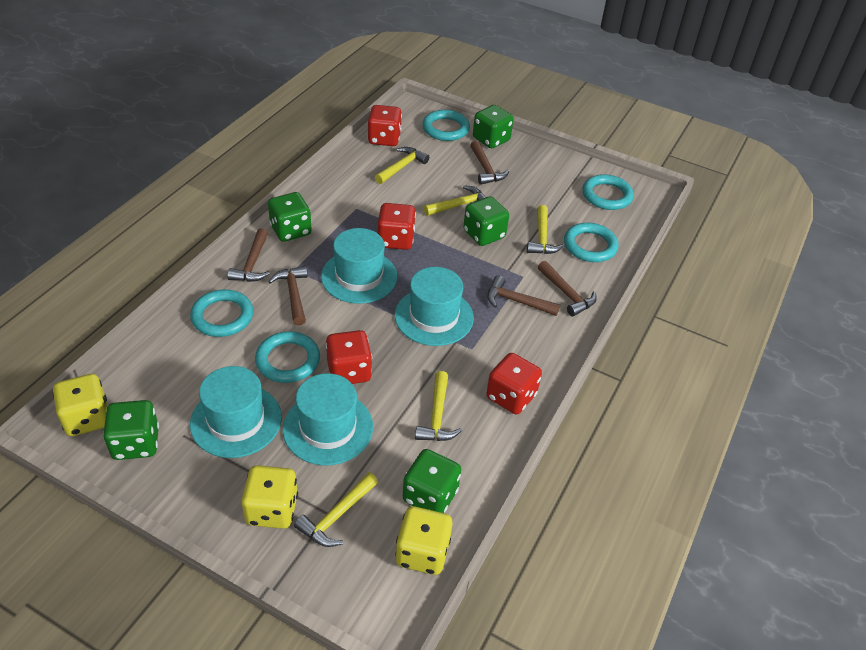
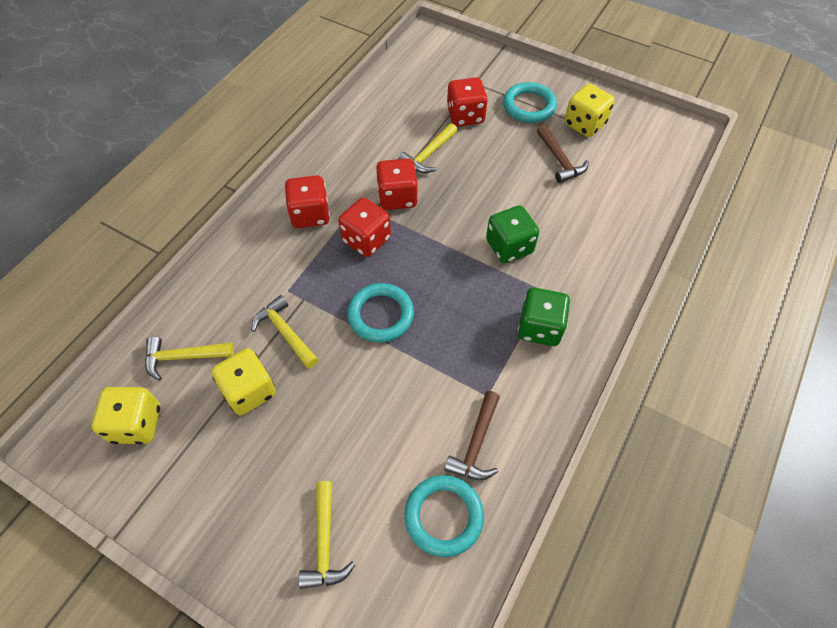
brown hammer: 5 -> 2
green dice: 5 -> 2
turquoise hat: 4 -> 0
turquoise ring: 5 -> 3
yellow hammer: 5 -> 4

